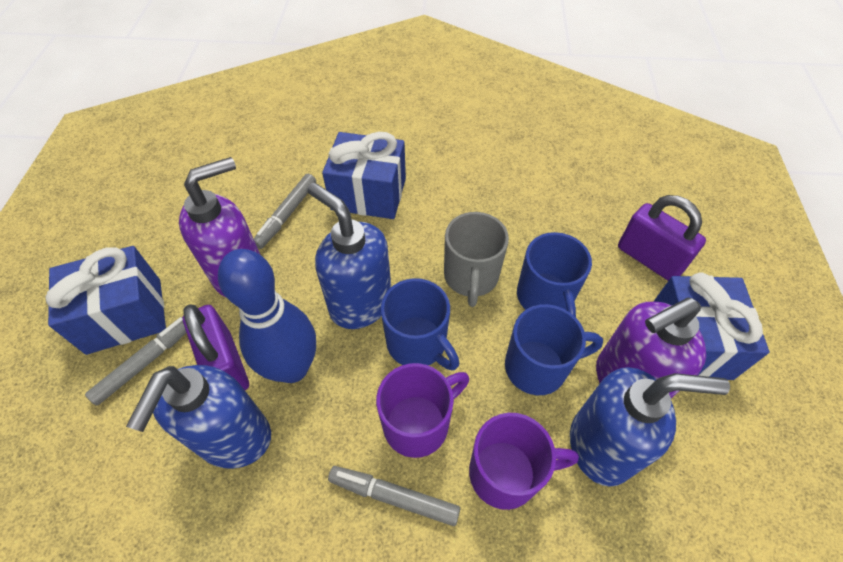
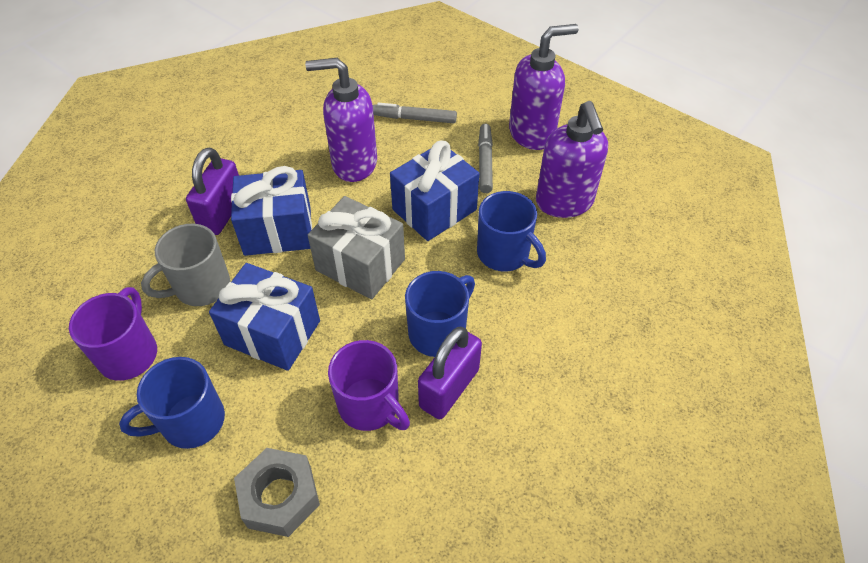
blue bowling pin: 1 -> 0
blue soap dispenser: 3 -> 0
grey gift: 0 -> 1
grey marker: 3 -> 2
grey nut: 0 -> 1
purple soap dispenser: 2 -> 3

